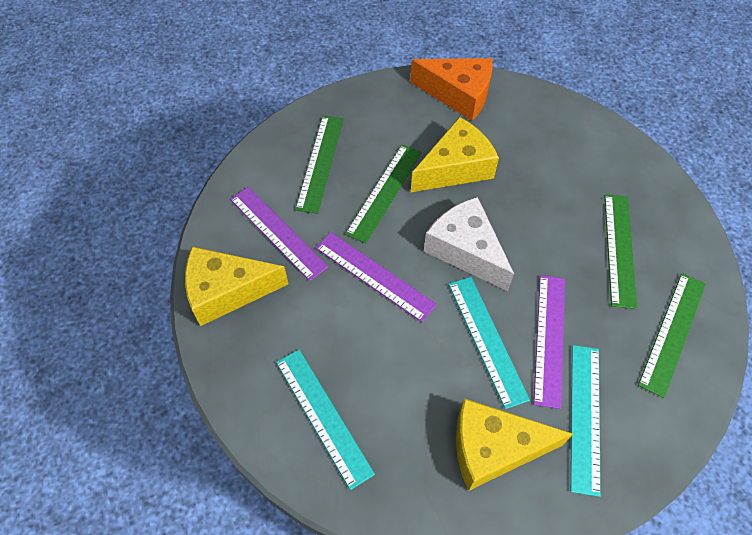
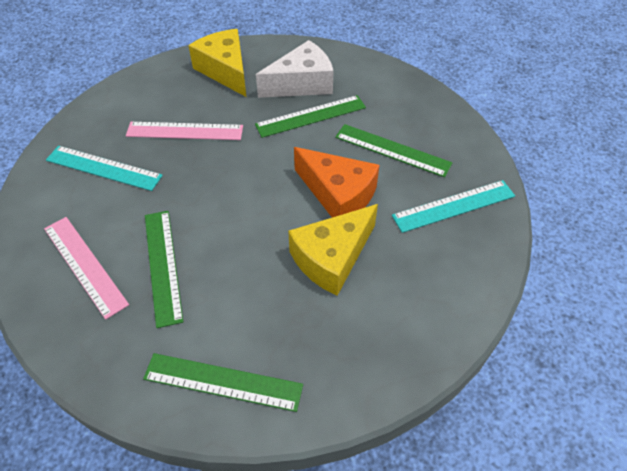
pink ruler: 0 -> 2
purple ruler: 3 -> 0
turquoise ruler: 3 -> 2
yellow cheese: 3 -> 2

